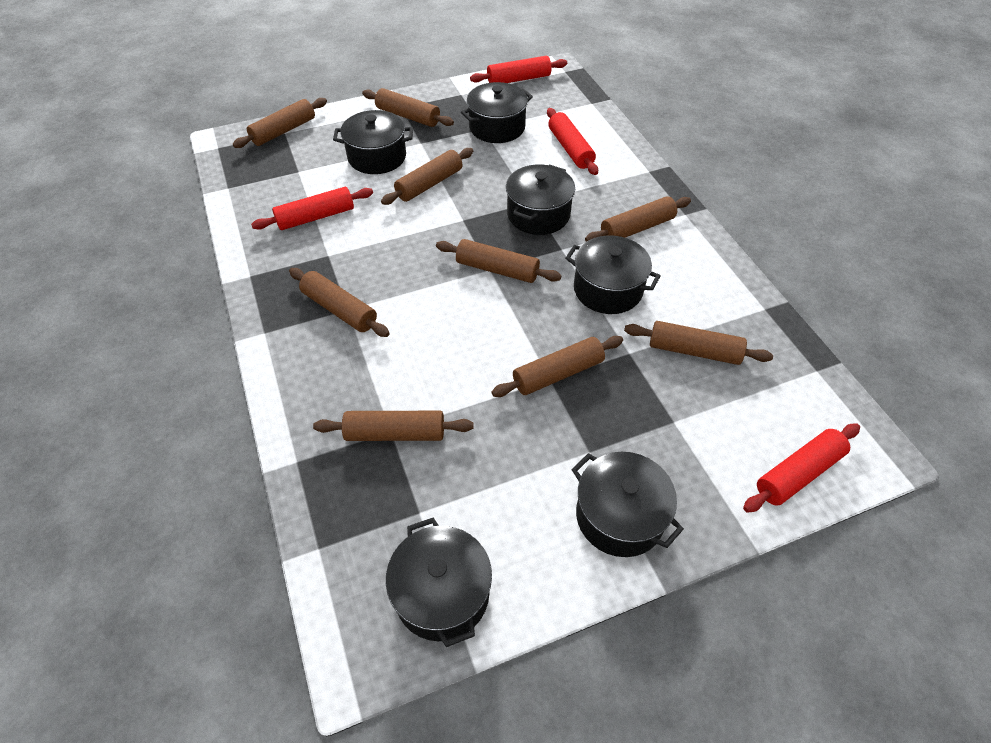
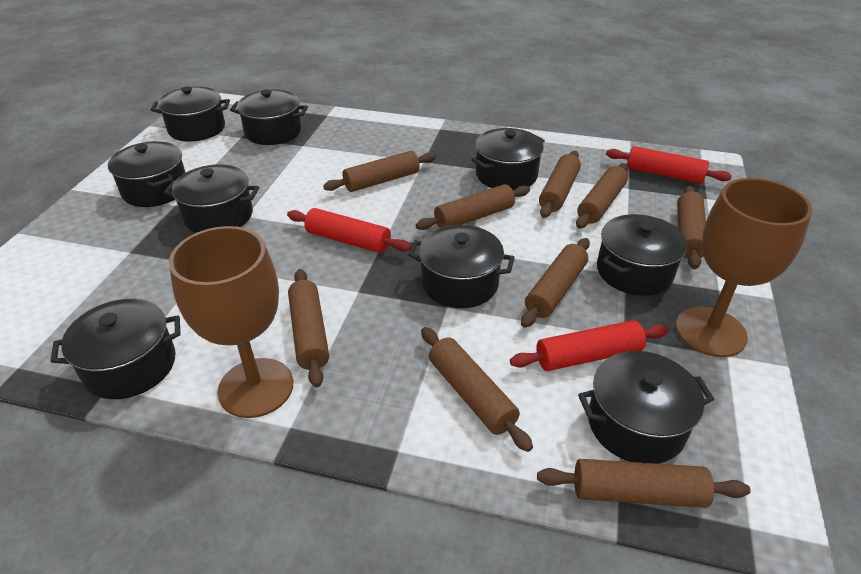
black pot: 6 -> 9
brown goblet: 0 -> 2
red rolling pin: 4 -> 3

